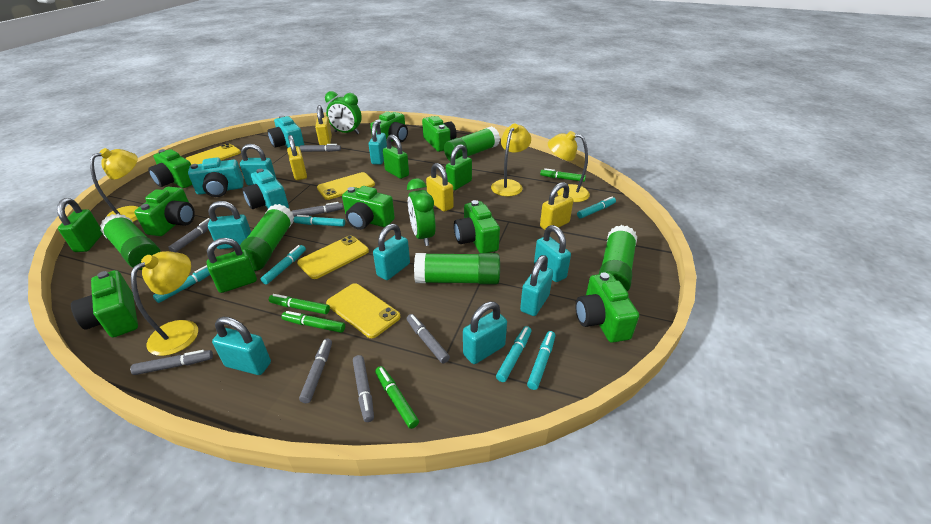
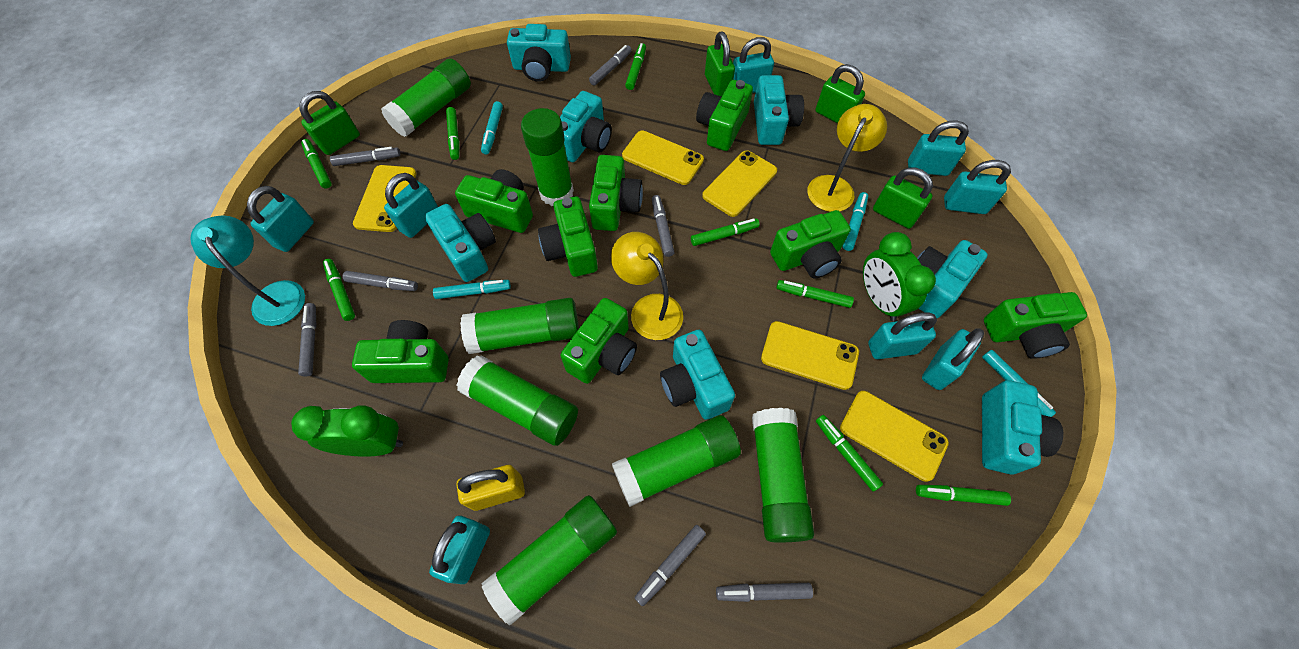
green glue stick: 5 -> 7
green marker: 4 -> 8
turquoise camera: 3 -> 7
turquoise lamp: 0 -> 1
turquoise marker: 6 -> 4
yellow lamp: 4 -> 2
yellow padlock: 4 -> 1
yellow phone: 4 -> 5

